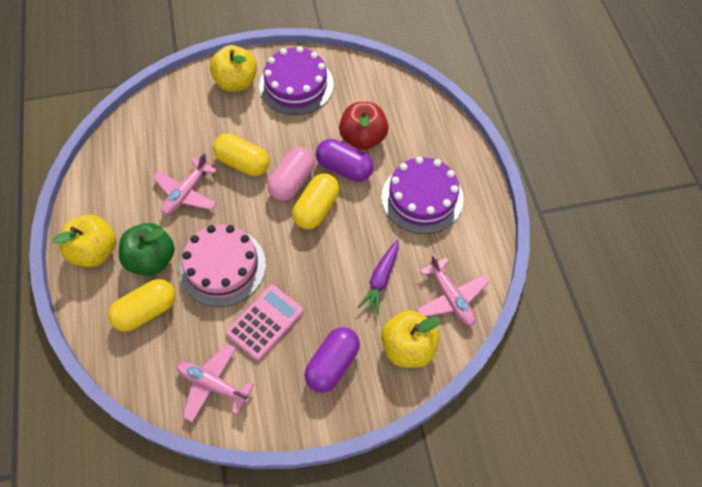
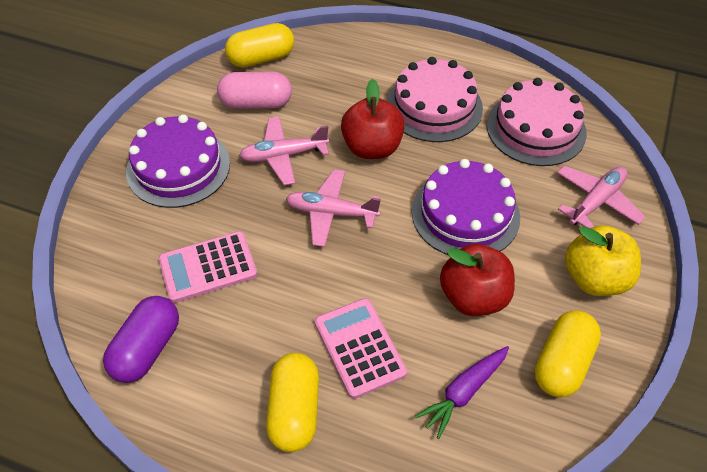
green apple: 1 -> 0
pink cake: 1 -> 2
pink calculator: 1 -> 2
purple capsule: 2 -> 1
red apple: 1 -> 2
yellow apple: 3 -> 1

